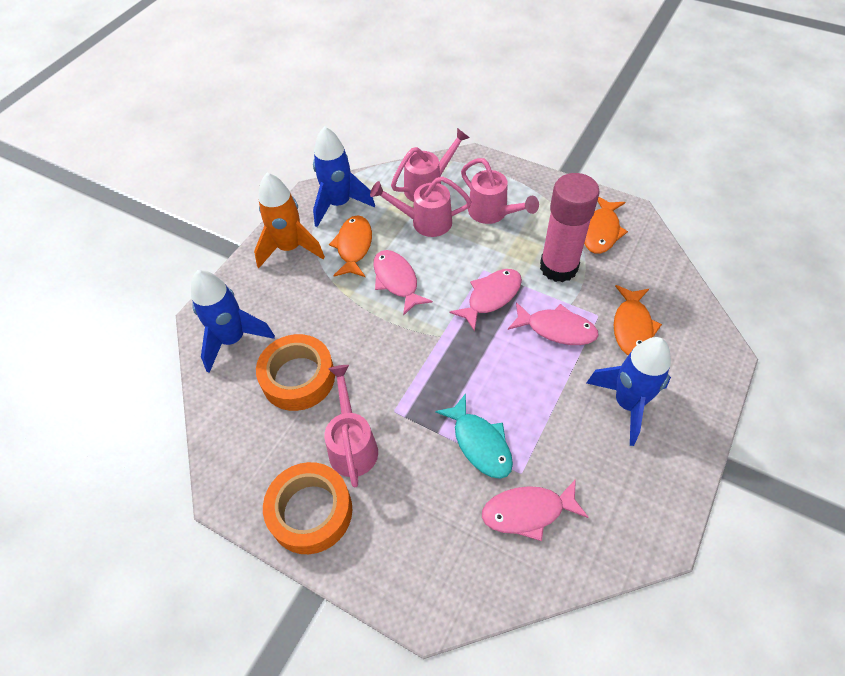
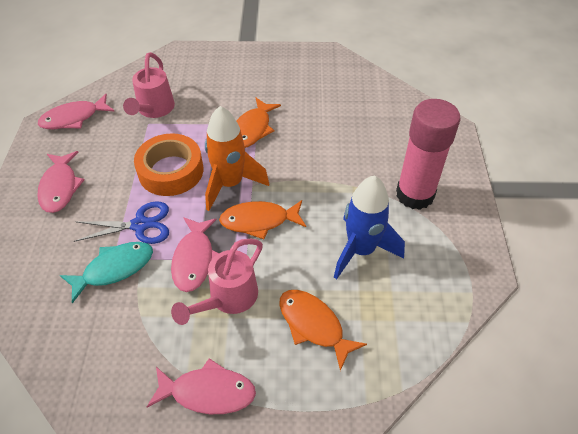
blue rocket: 3 -> 1
blue scissors: 0 -> 1
orange tape: 2 -> 1
pink watering can: 4 -> 2

